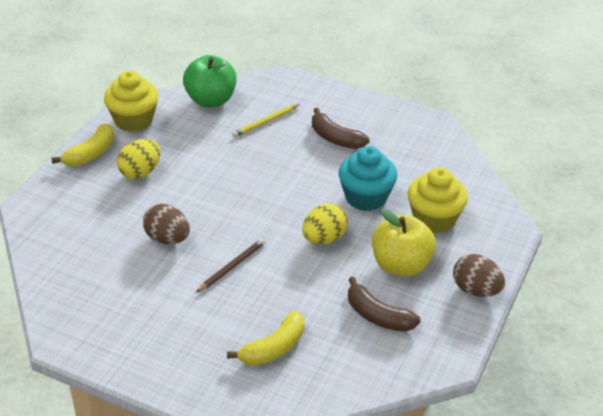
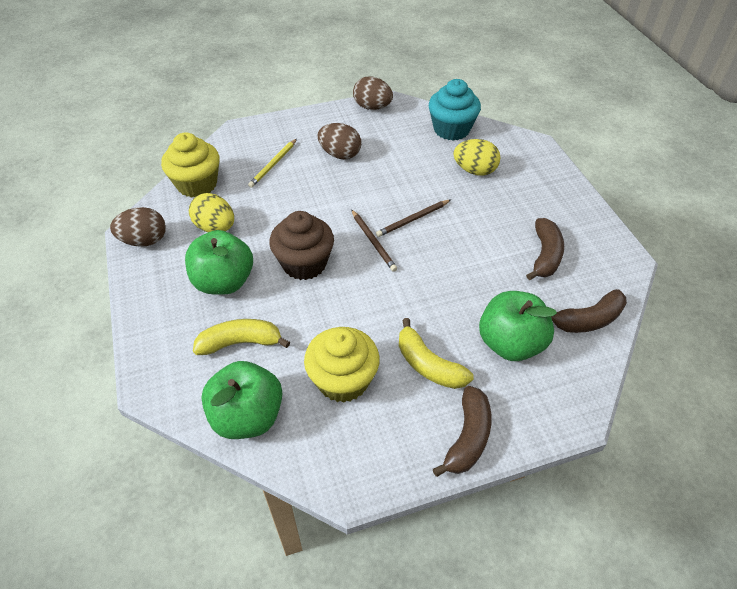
brown banana: 2 -> 3
brown cupcake: 0 -> 1
brown egg: 2 -> 3
brown pencil: 1 -> 2
green apple: 1 -> 3
yellow apple: 1 -> 0

